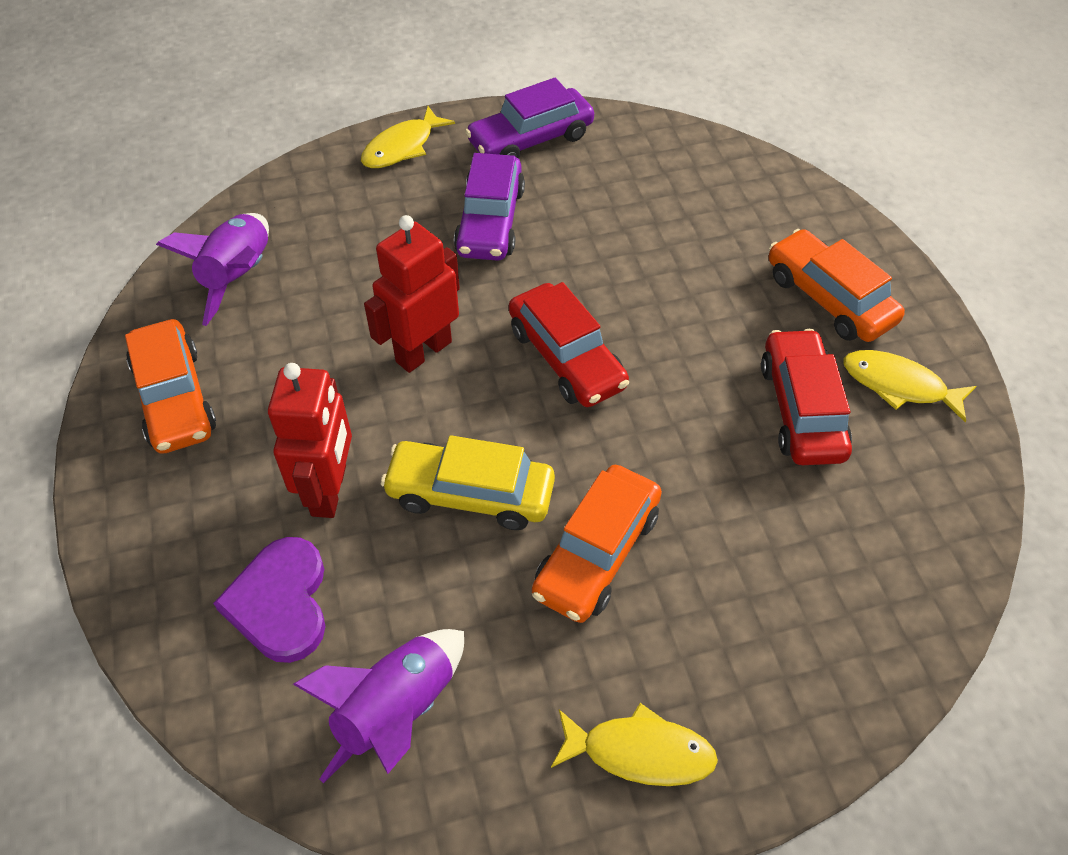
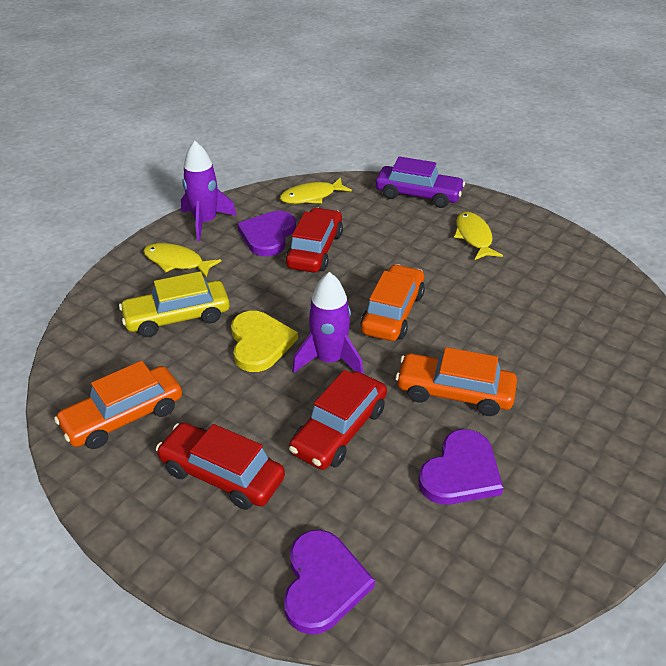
purple car: 2 -> 1
purple heart: 1 -> 3
red car: 2 -> 3
red robot: 2 -> 0
yellow heart: 0 -> 1

